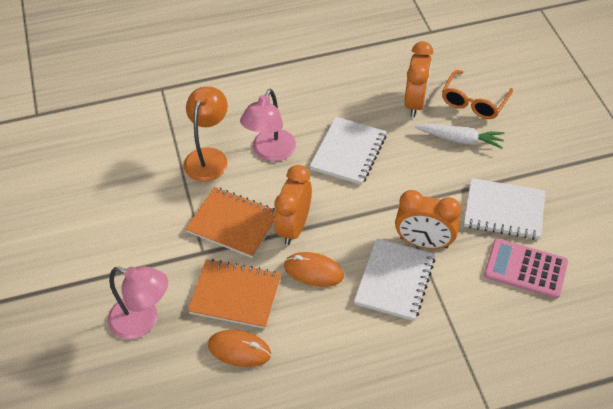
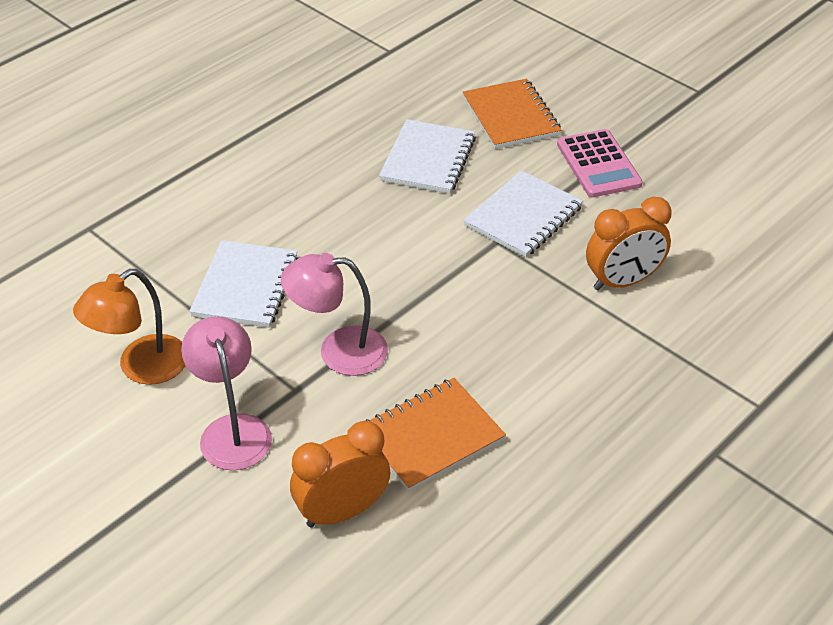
orange clock: 3 -> 2
orange glasses: 1 -> 0
orange mouse: 2 -> 0
white carrot: 1 -> 0

